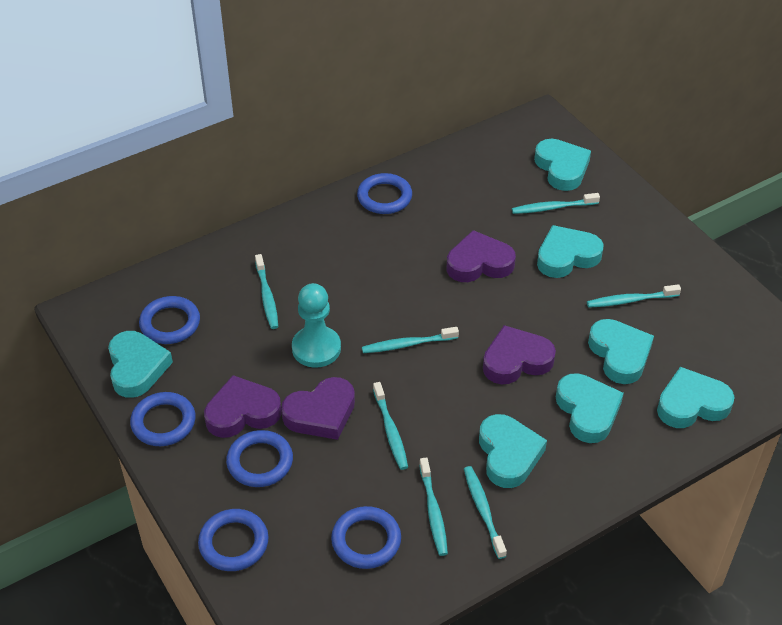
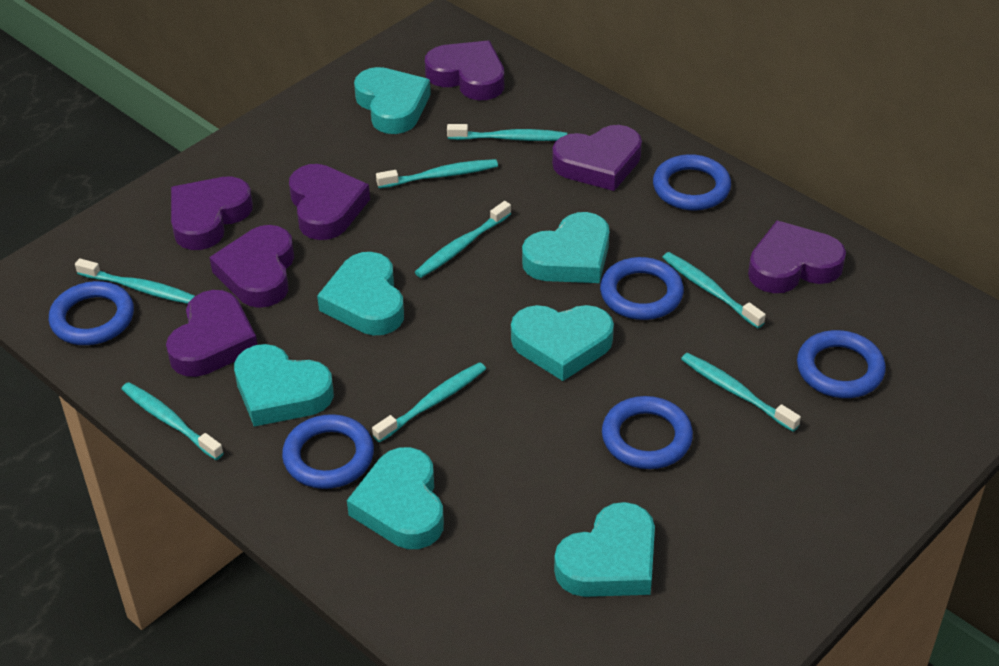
purple heart: 4 -> 7
turquoise pawn: 1 -> 0
turquoise toothbrush: 7 -> 8

